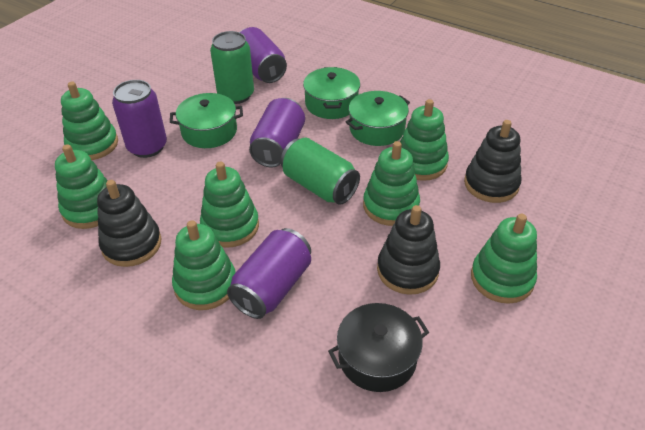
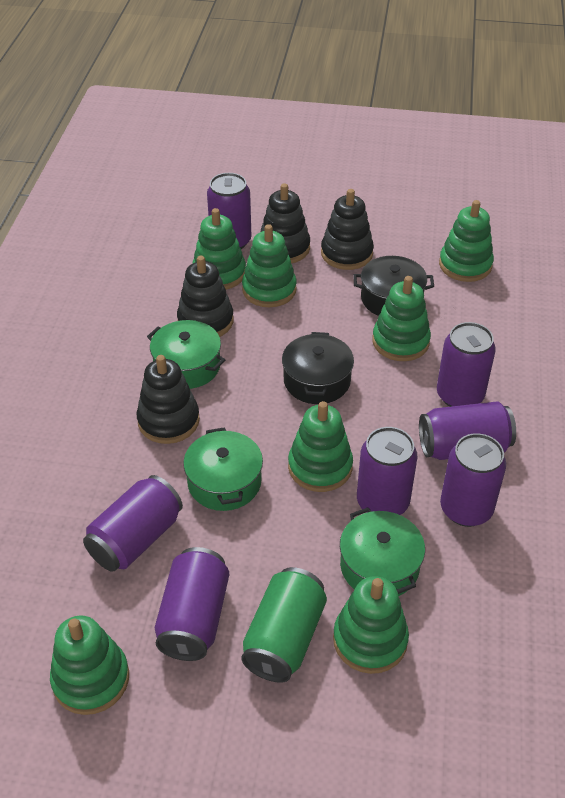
black pot: 1 -> 2
black stacking toy: 3 -> 4
green can: 2 -> 1
purple can: 4 -> 7

